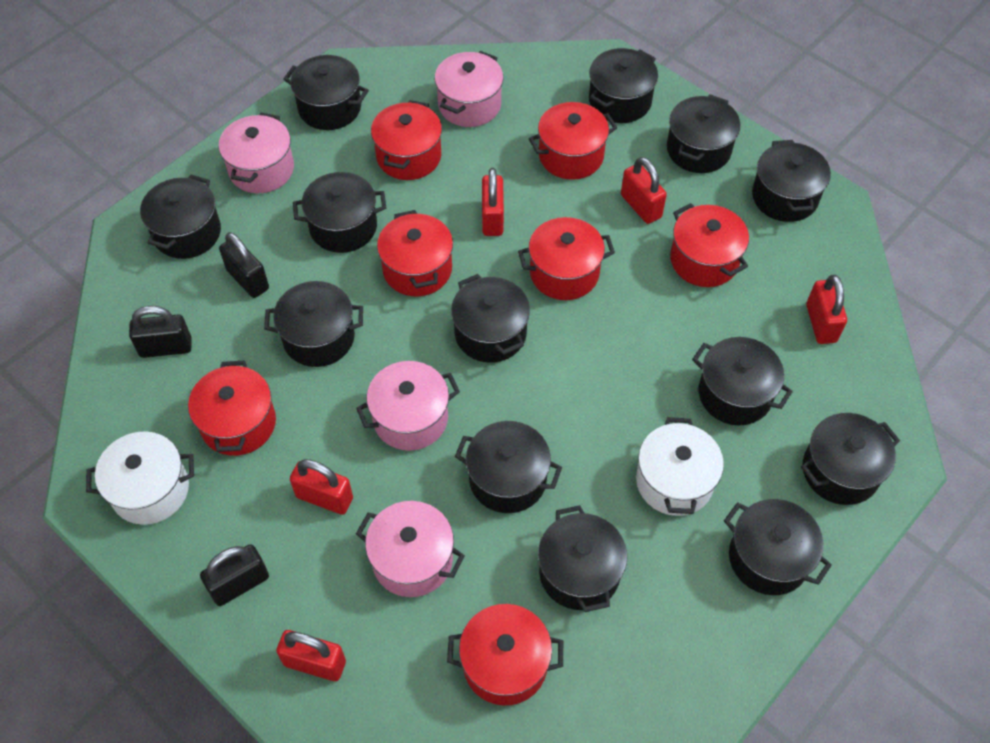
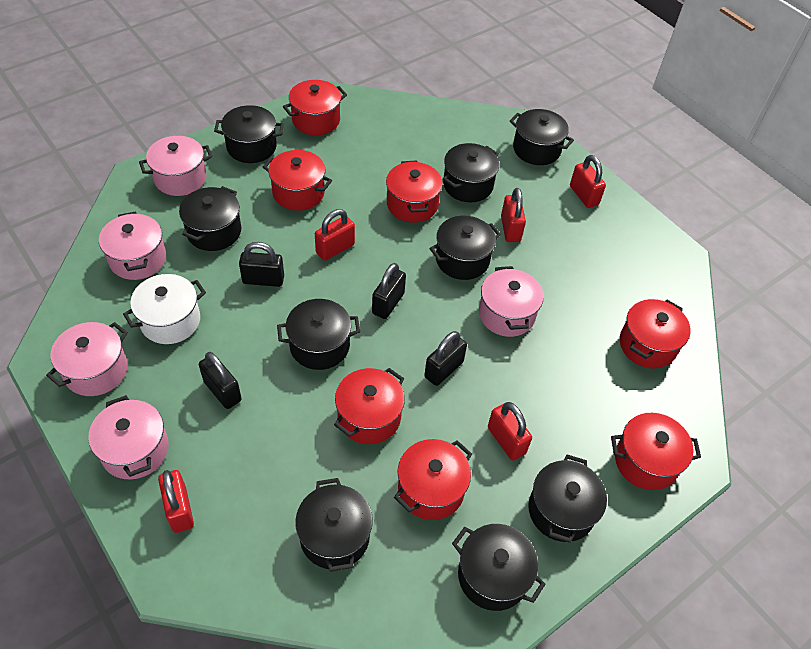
black padlock: 3 -> 4
black pot: 13 -> 9
pink pot: 4 -> 5
white pot: 2 -> 1

